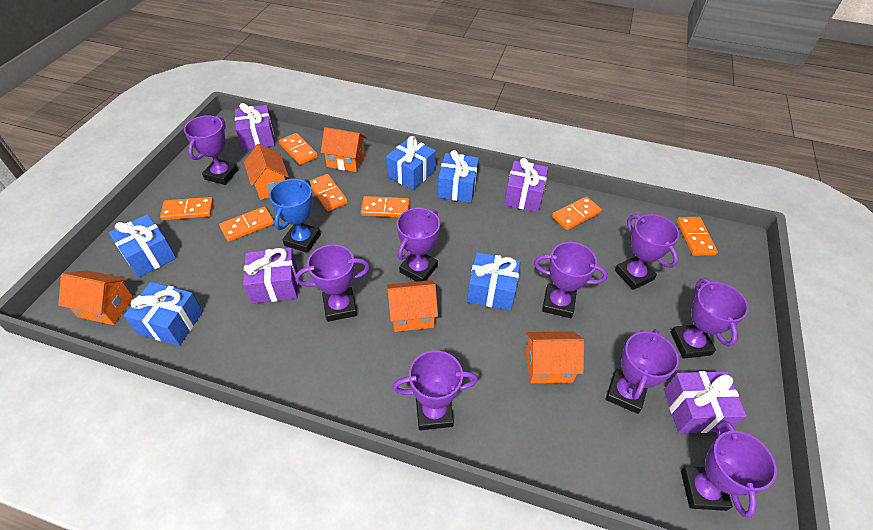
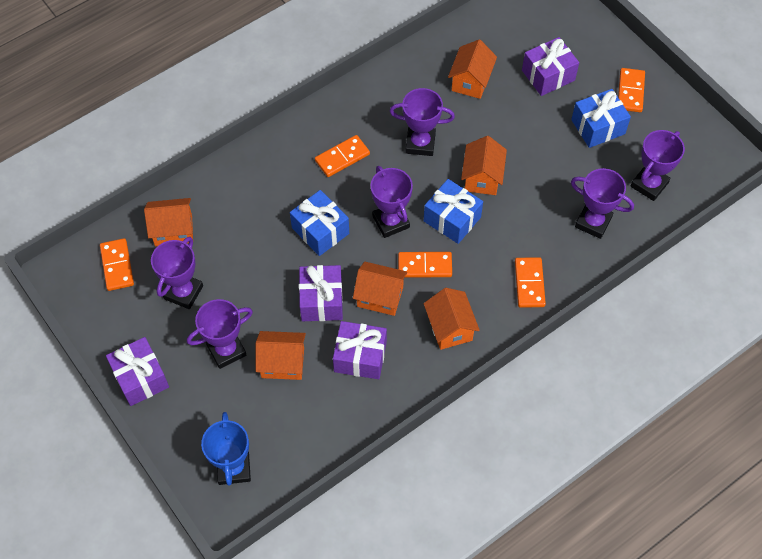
blue gift: 5 -> 3
orange domino: 7 -> 5
orange house: 5 -> 6
purple trophy: 9 -> 6

